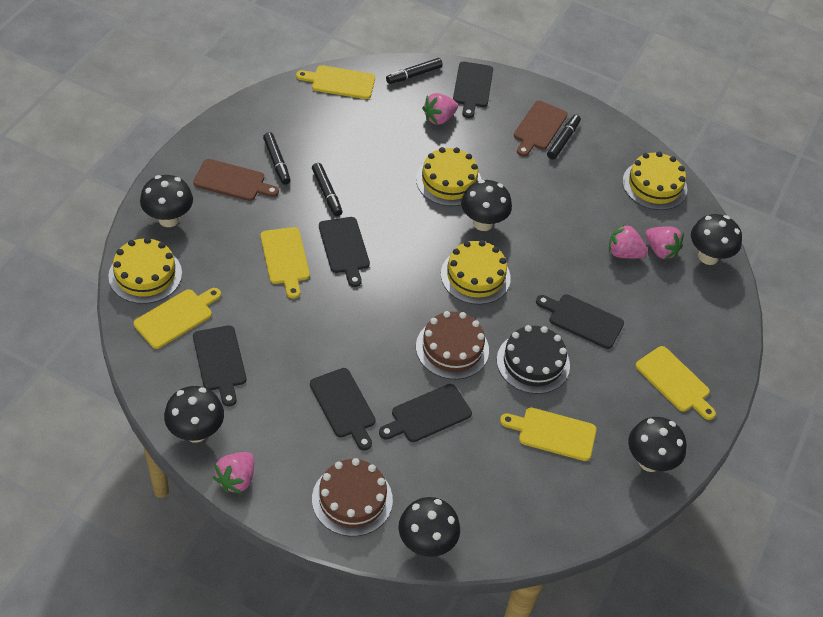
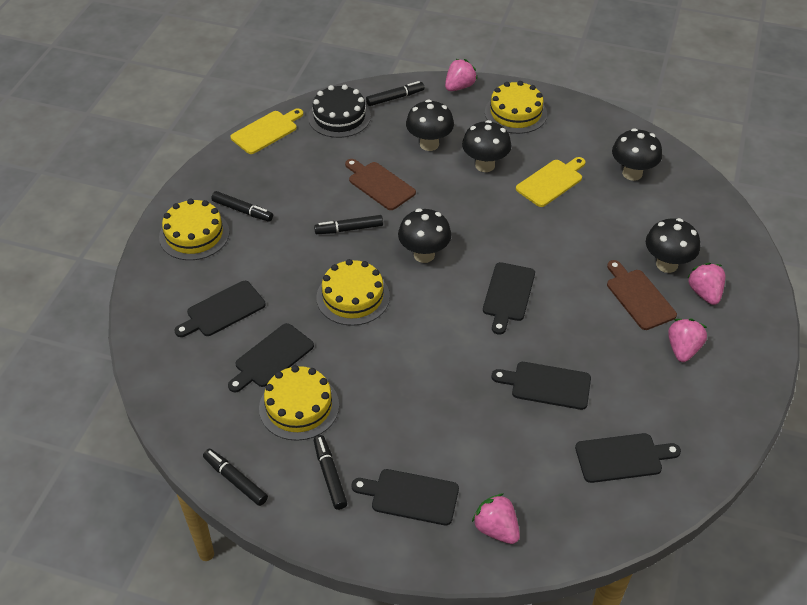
black marker: 4 -> 5
black mushroom: 6 -> 5
brown cake: 2 -> 0
yellow cutting board: 5 -> 2

